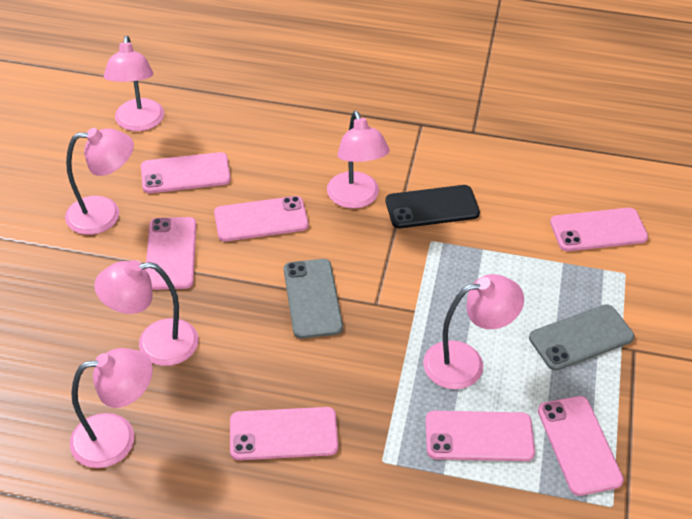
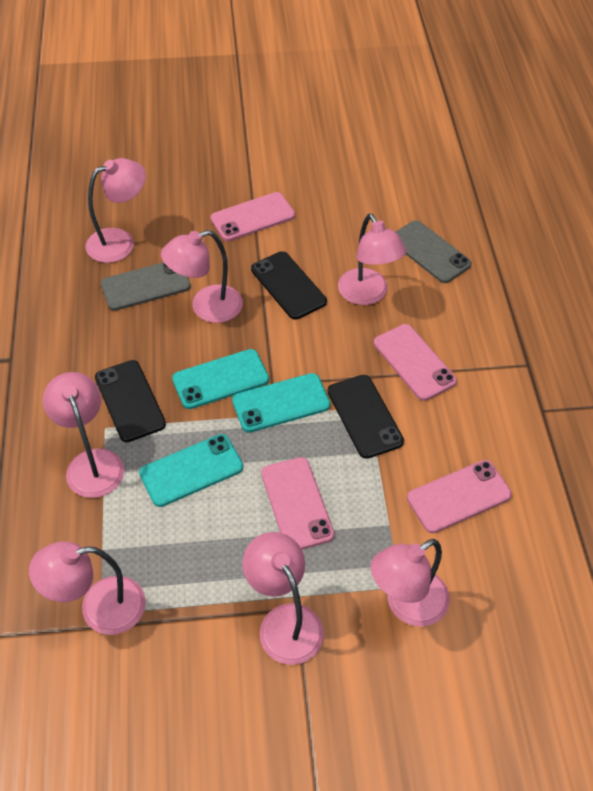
black phone: 1 -> 3
pink lamp: 6 -> 7
pink phone: 7 -> 4
turquoise phone: 0 -> 3

